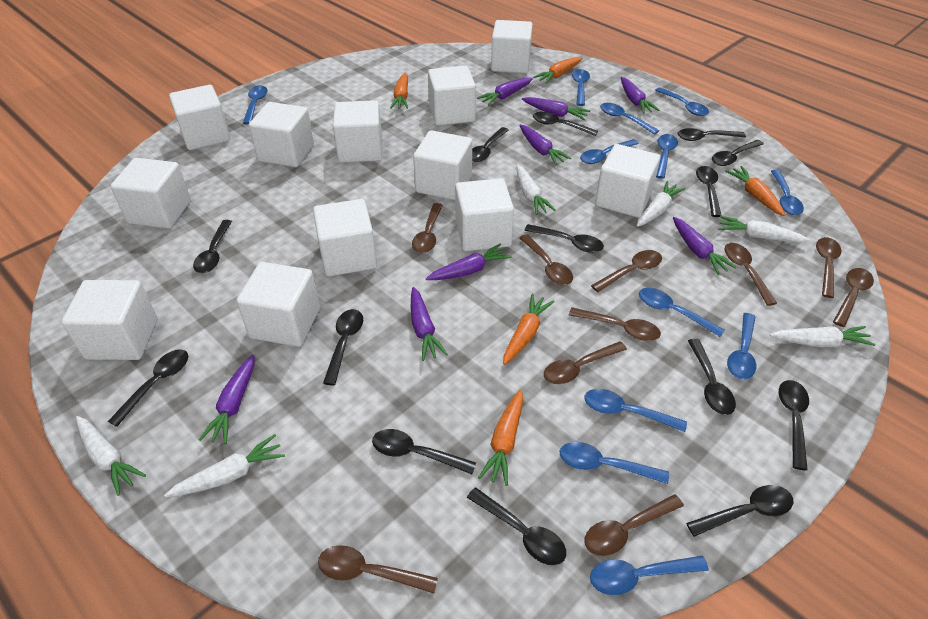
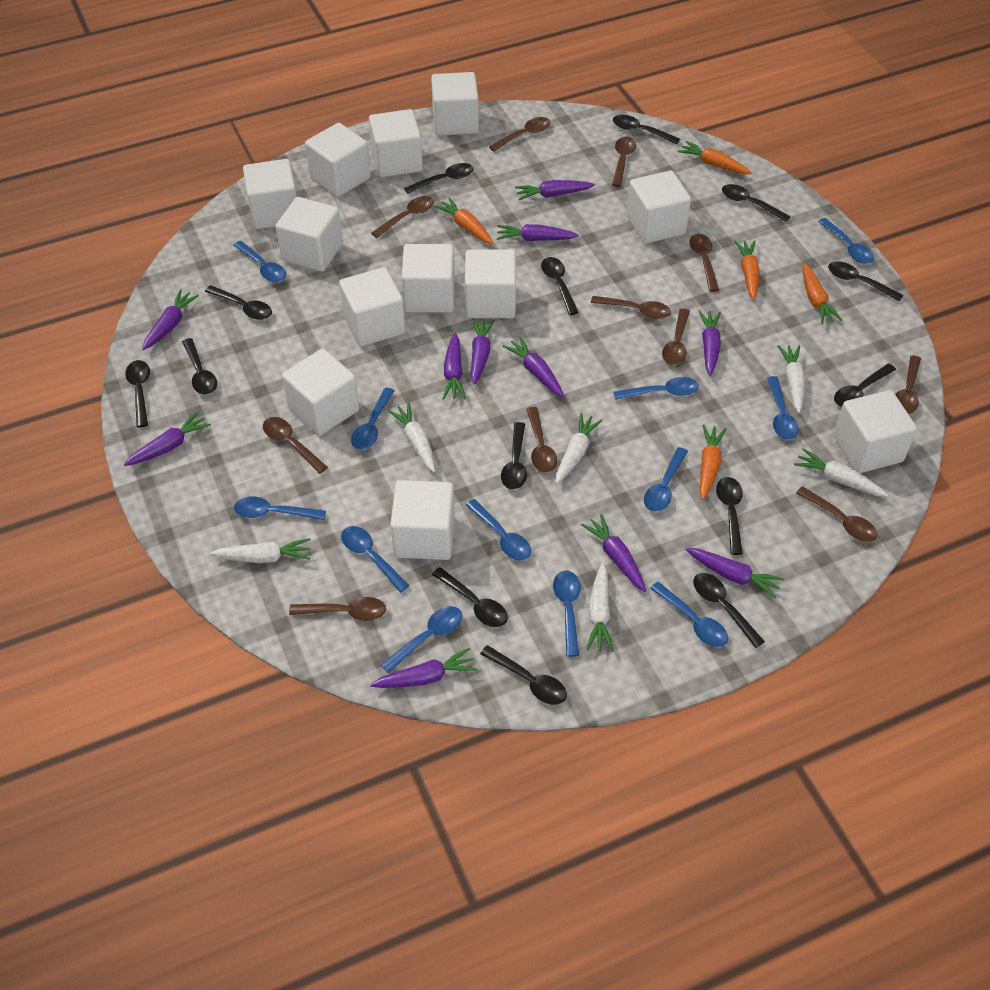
brown spoon: 10 -> 11
purple carrot: 8 -> 11

